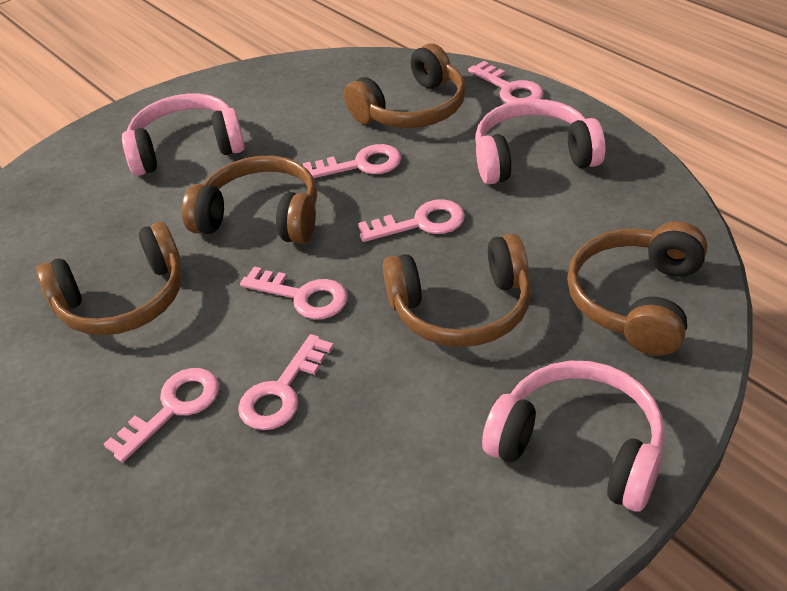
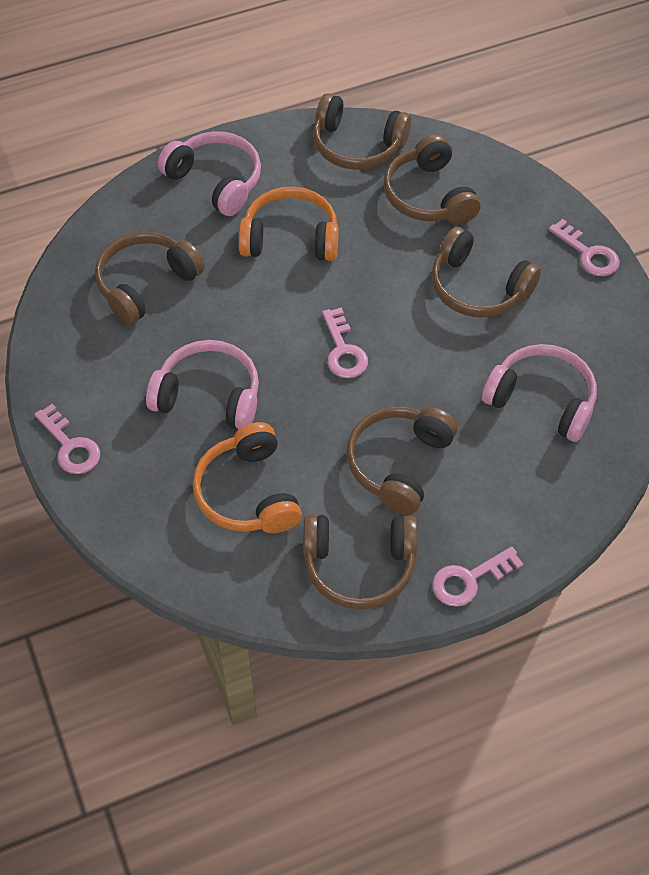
brown headphones: 5 -> 6
orange headphones: 0 -> 2
pink key: 6 -> 4

